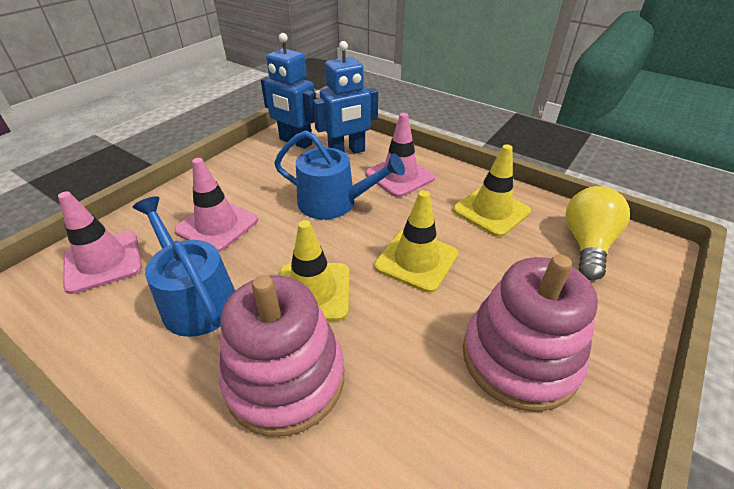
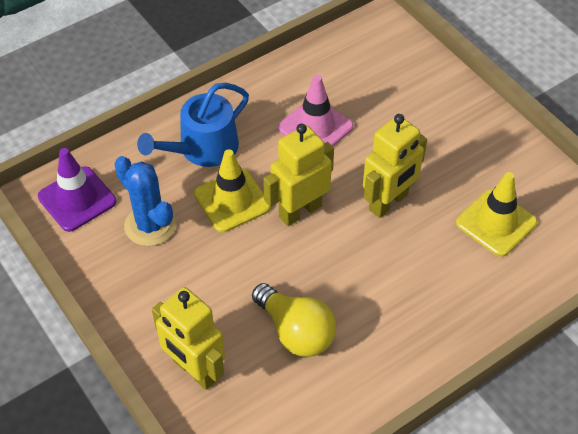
blue cactus: 0 -> 1
blue robot: 2 -> 0
blue watering can: 2 -> 1
pink stacking toy: 2 -> 0
pink traffic cone: 3 -> 1
purple traffic cone: 0 -> 1
yellow robot: 0 -> 3
yellow traffic cone: 3 -> 2

